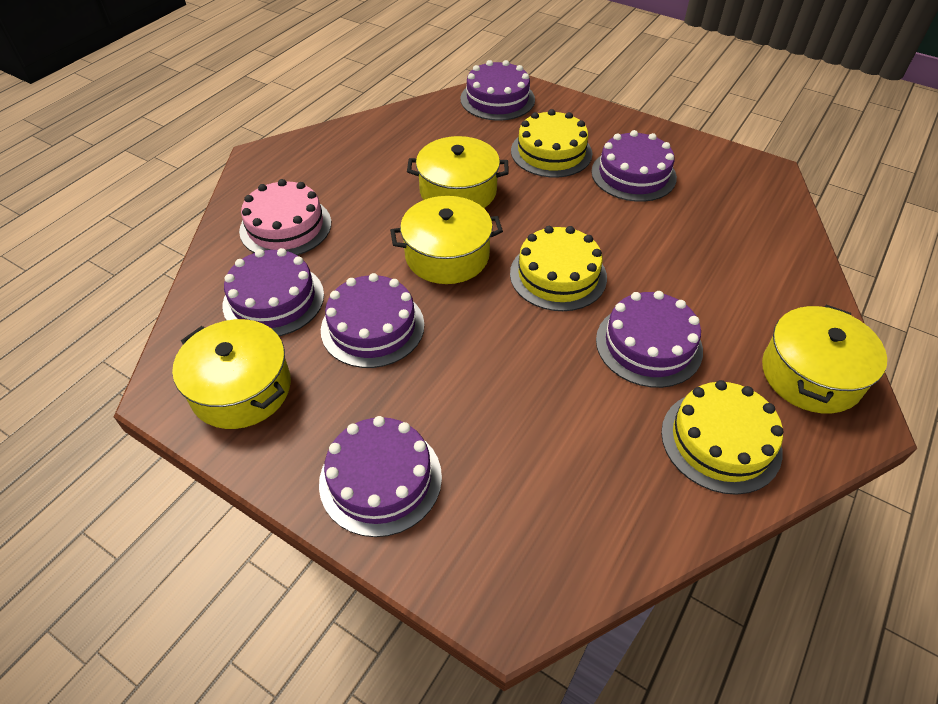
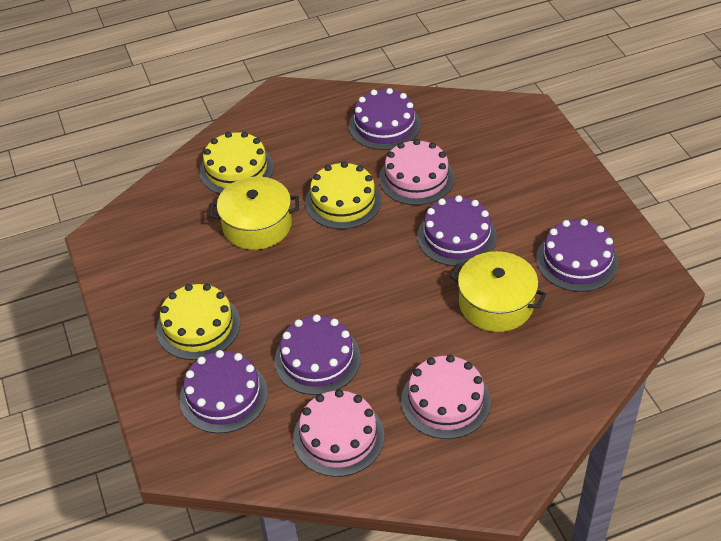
pink cake: 1 -> 3
purple cake: 6 -> 5
yellow pot: 4 -> 2

